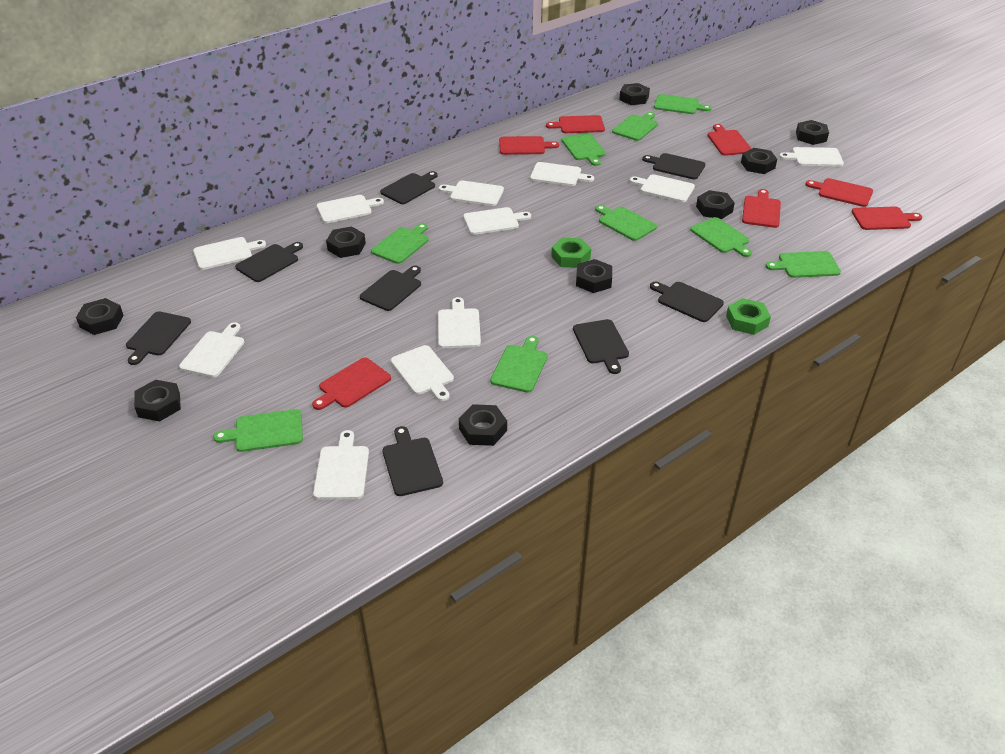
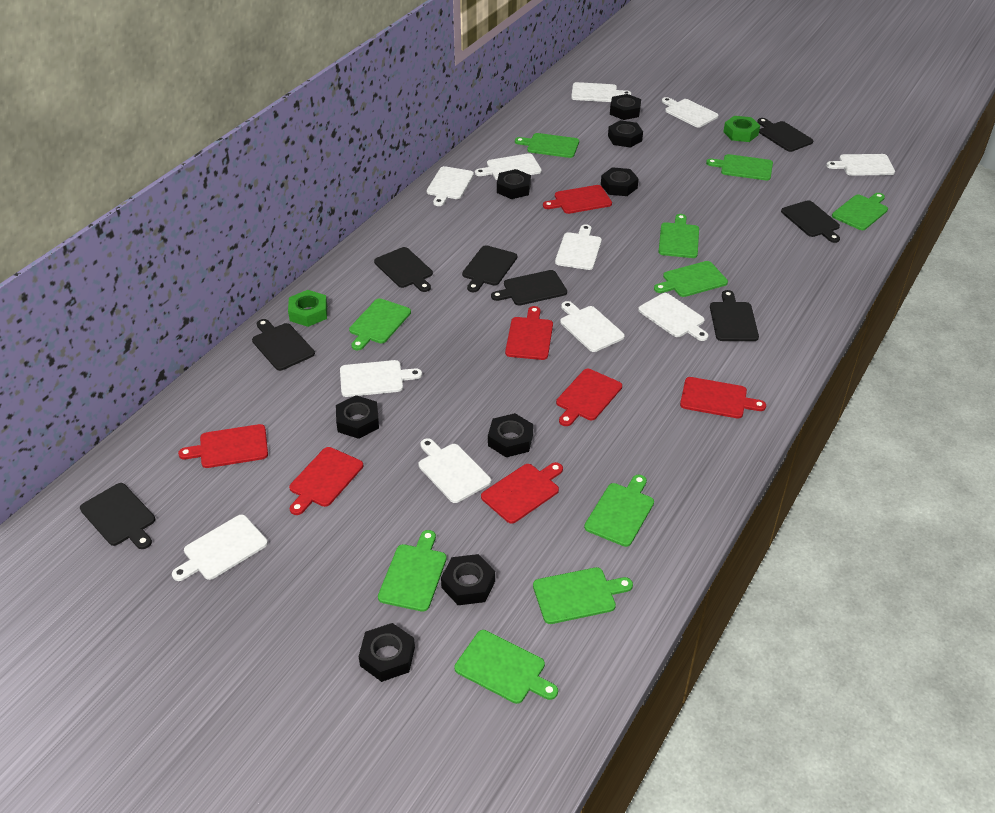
black nut: 9 -> 8
green cutting board: 9 -> 10

